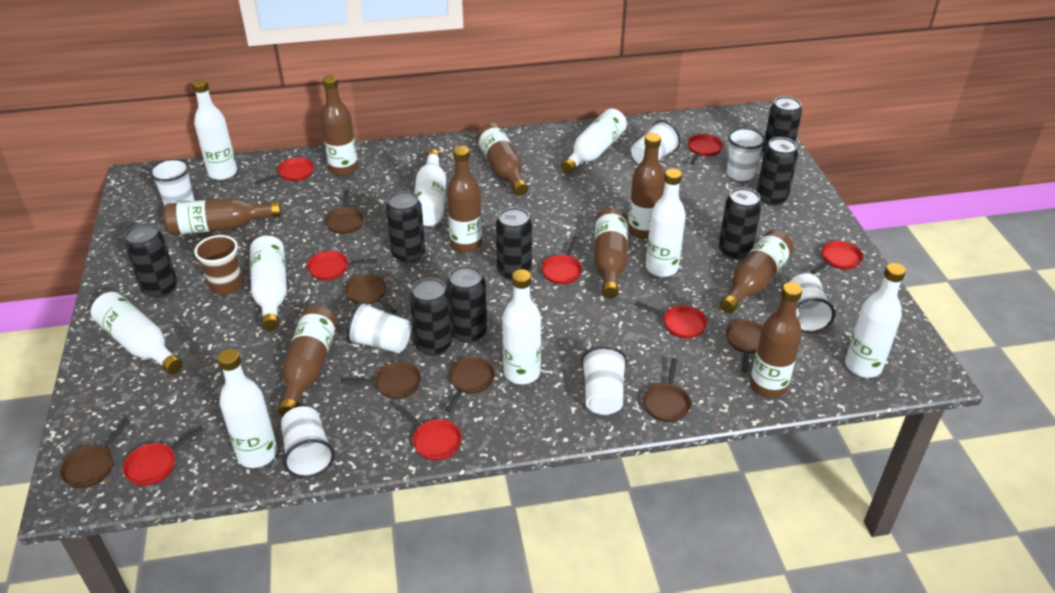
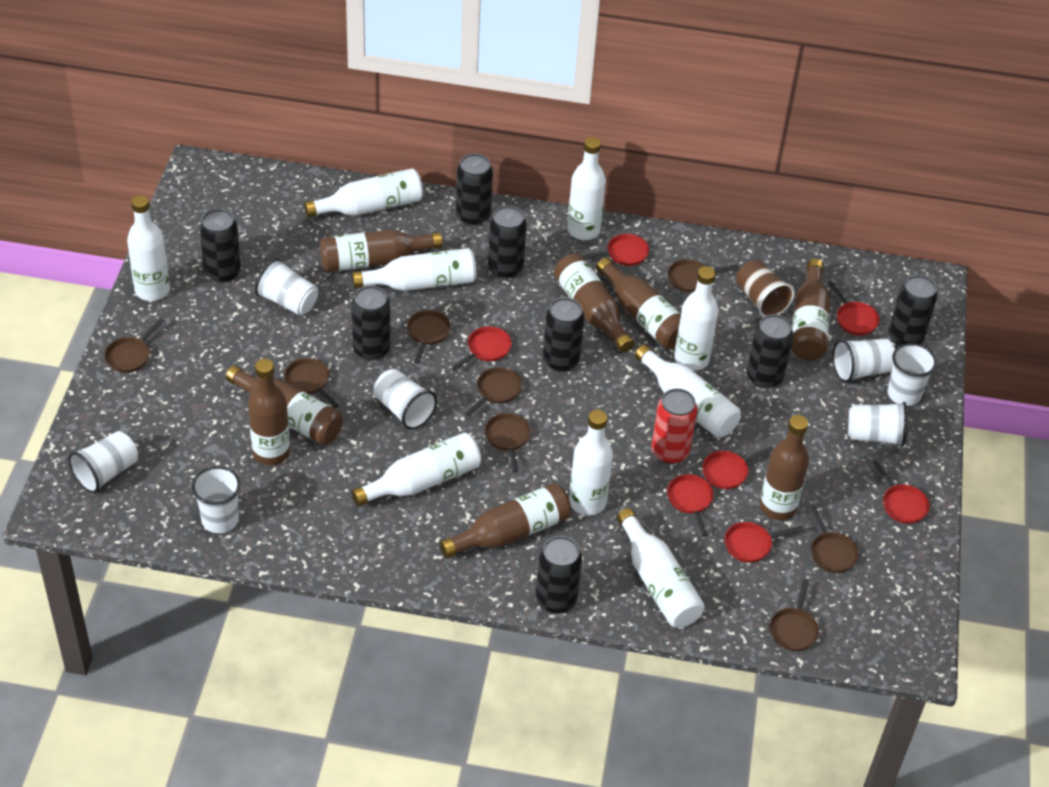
brown bottle: 9 -> 8
brown pan: 7 -> 8
red can: 0 -> 1
red pan: 8 -> 7

